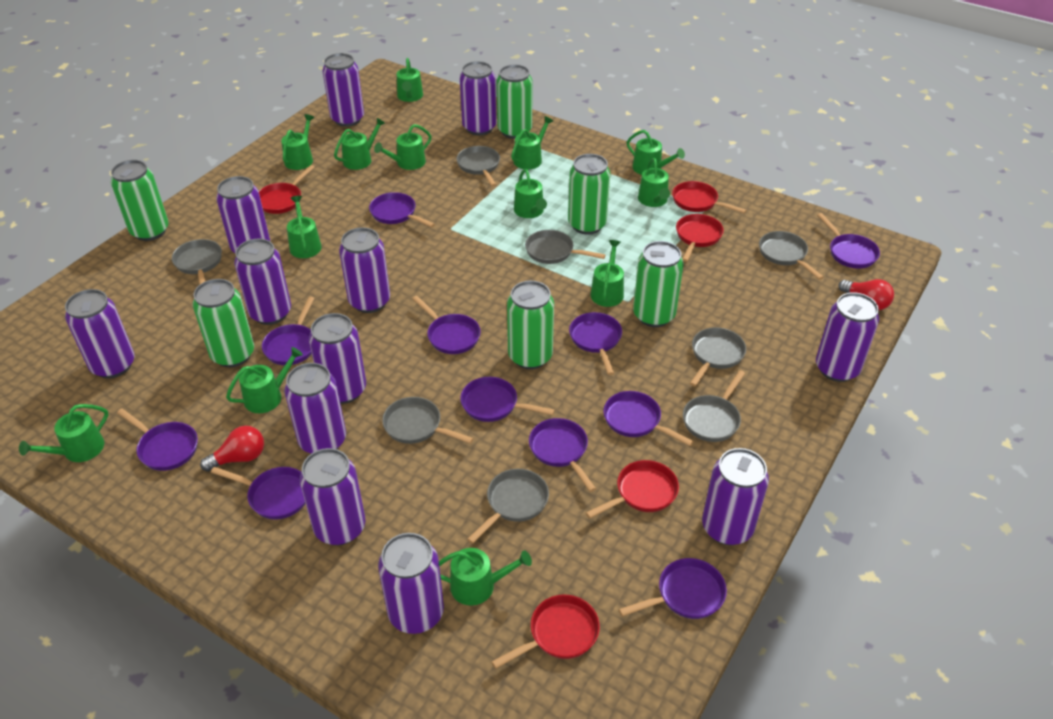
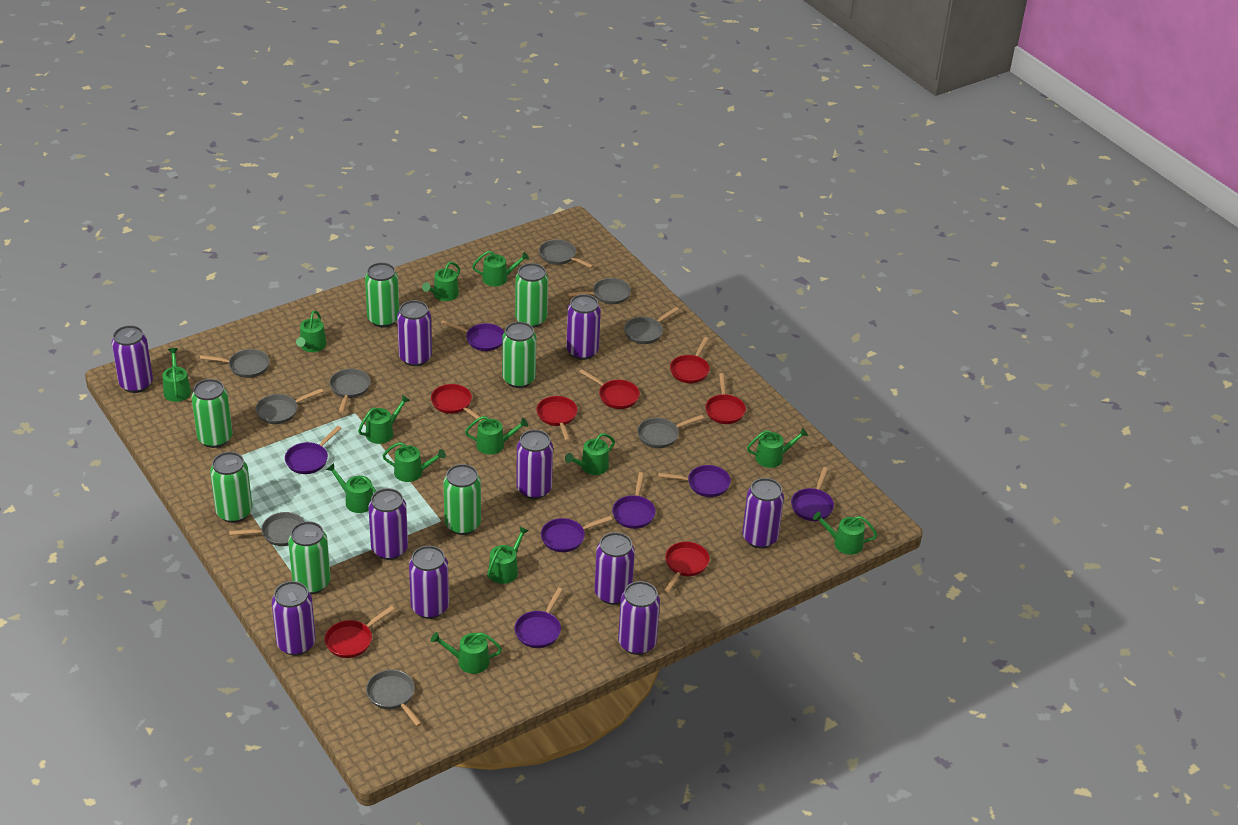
green can: 6 -> 7
grey pan: 8 -> 9
purple can: 12 -> 10
purple pan: 11 -> 7
red light bulb: 2 -> 0
red pan: 5 -> 7

